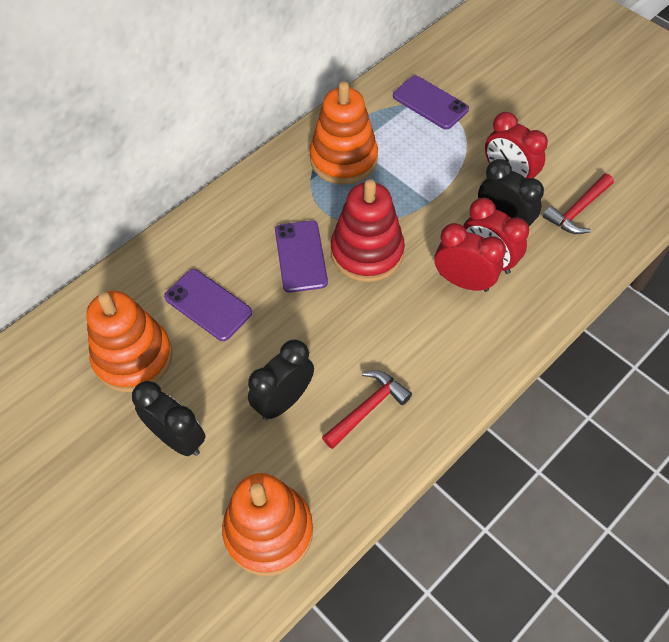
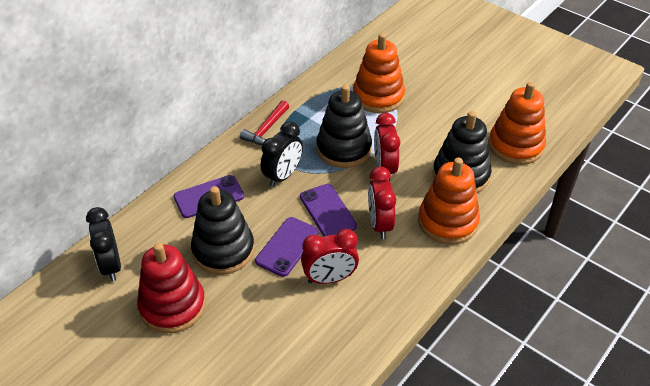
black clock: 3 -> 2
black stacking toy: 0 -> 3
red hammer: 2 -> 1

